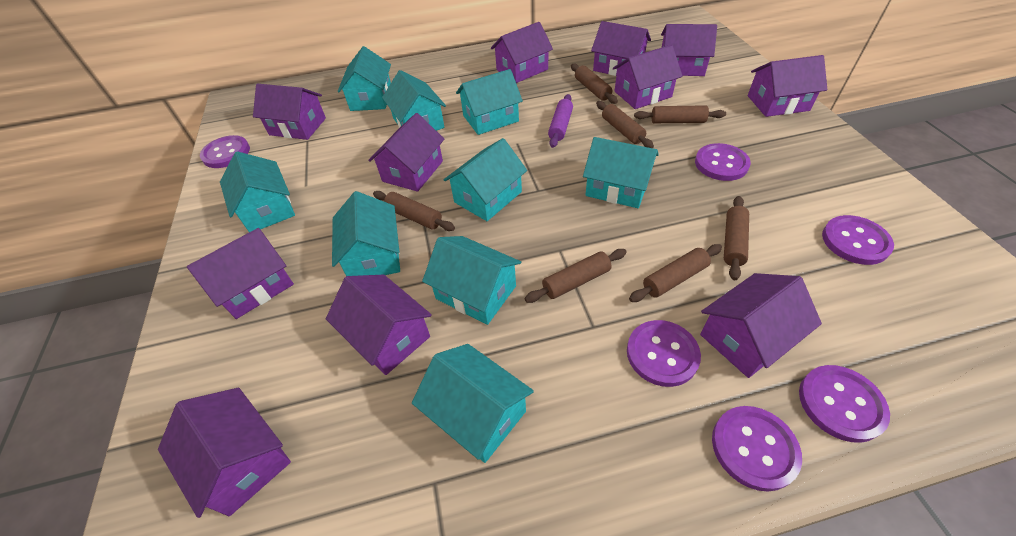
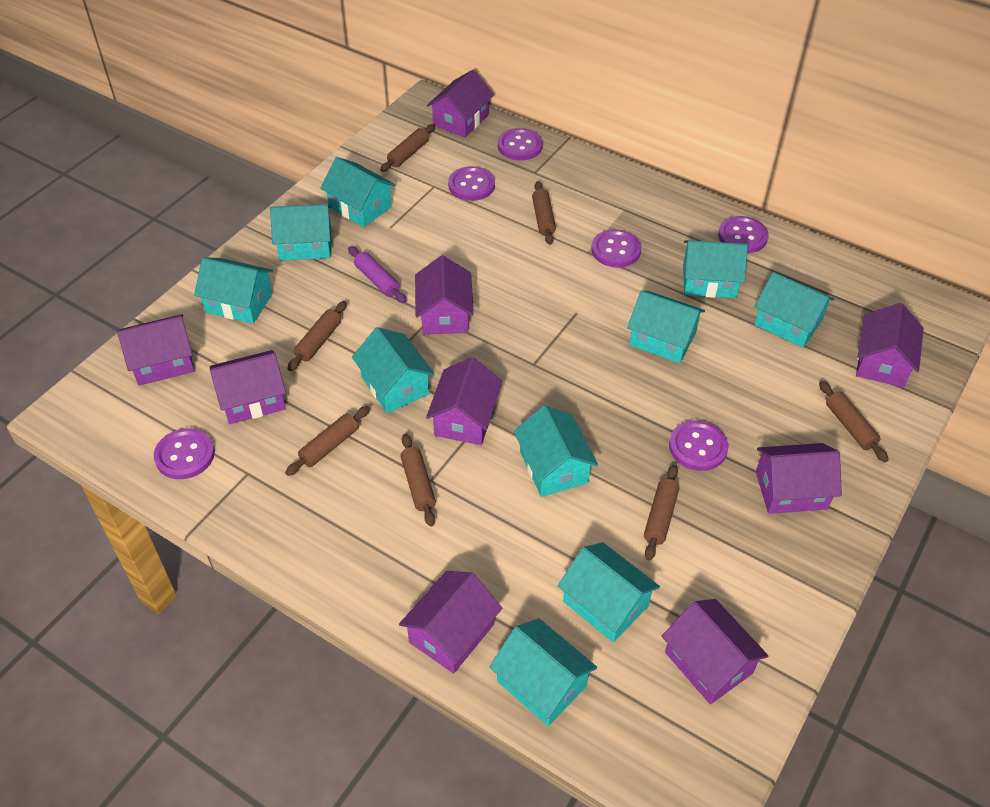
purple house: 11 -> 9
turquoise house: 9 -> 10

